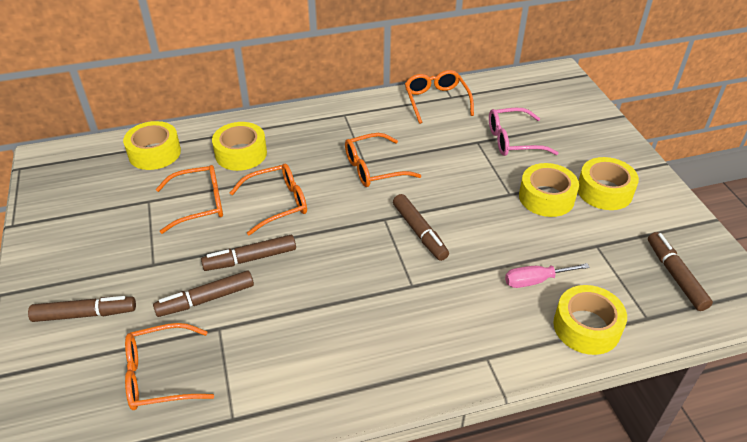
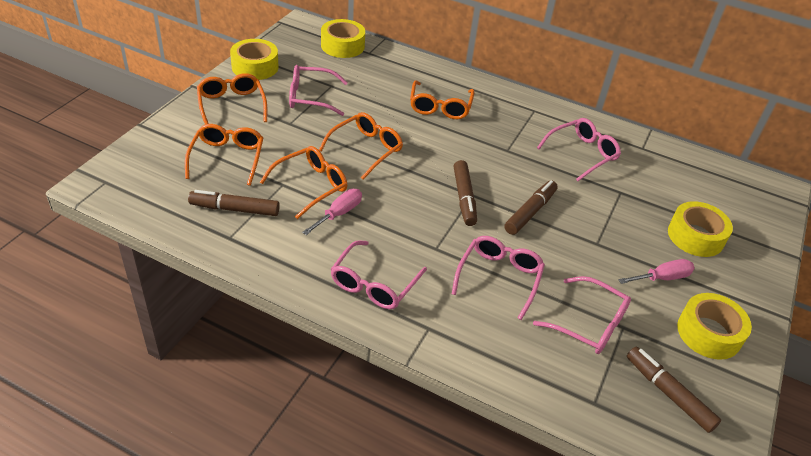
brown marker: 5 -> 4
pink glasses: 1 -> 5
pink screwdriver: 1 -> 2
yellow tape: 5 -> 4

